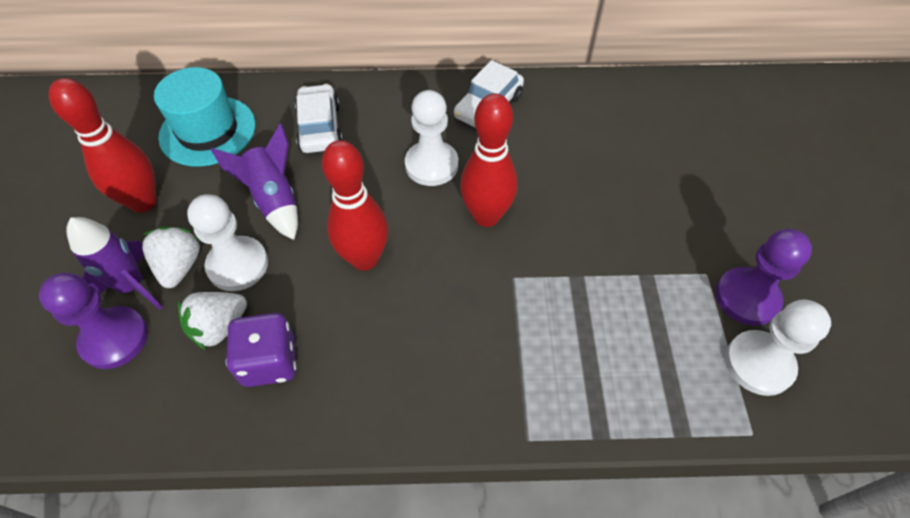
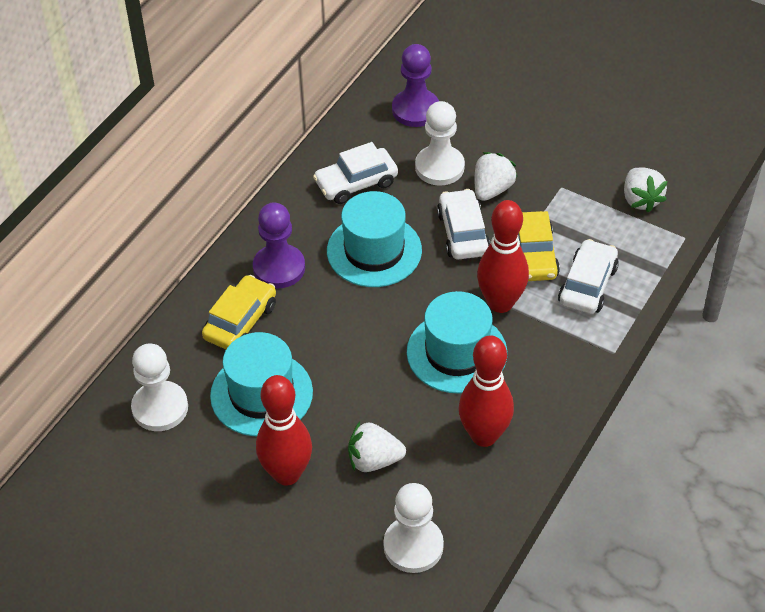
purple dice: 1 -> 0
purple rocket: 2 -> 0
turquoise hat: 1 -> 3
white car: 2 -> 3
white strawberry: 2 -> 3
yellow car: 0 -> 2

